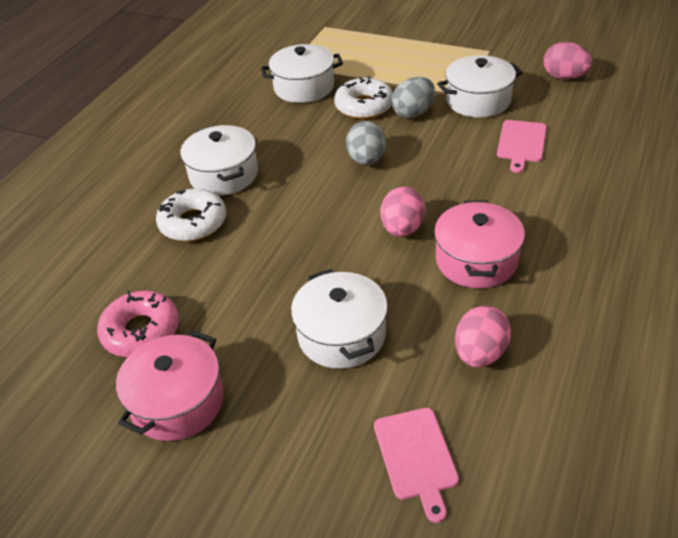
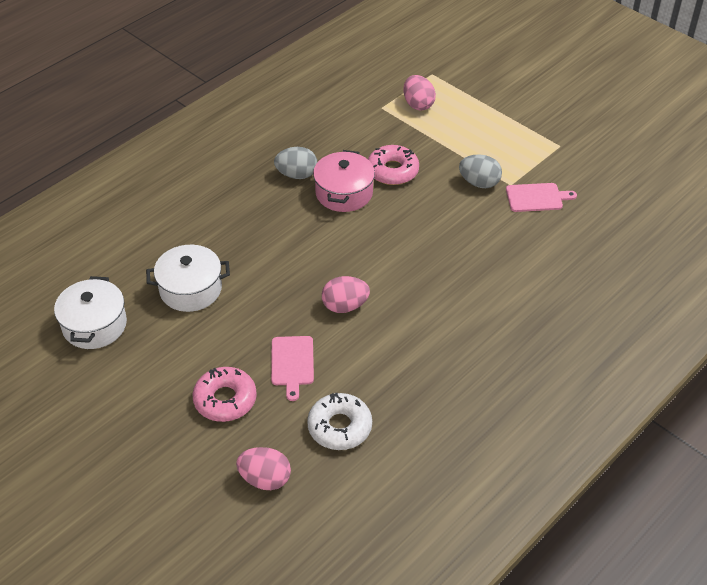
pink donut: 1 -> 2
pink pot: 2 -> 1
white donut: 2 -> 1
white pot: 4 -> 2

